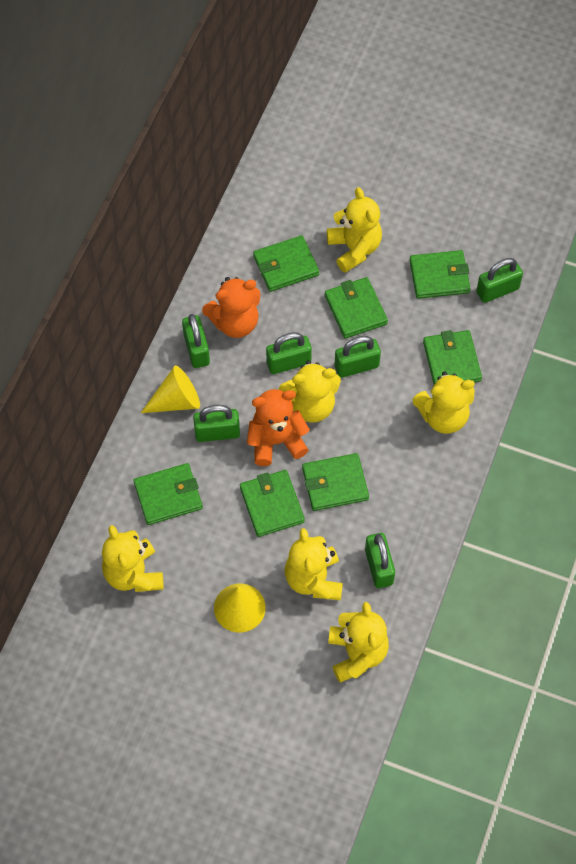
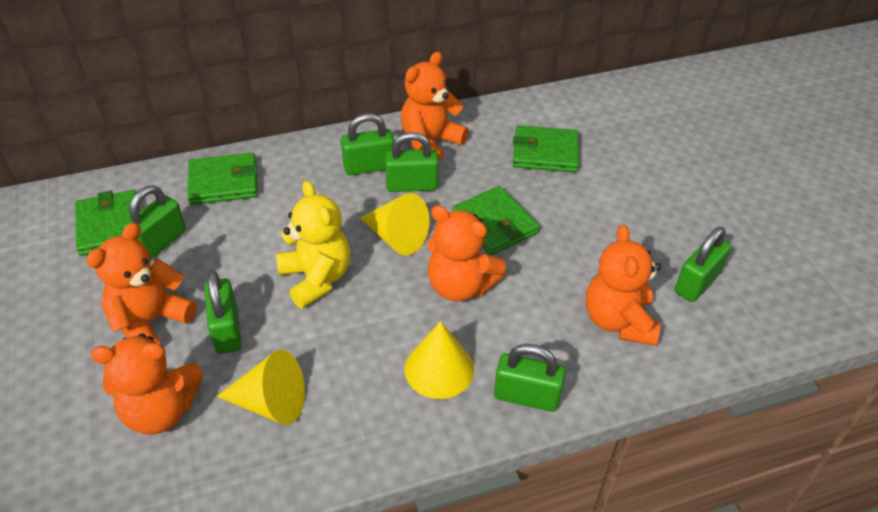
green wallet: 7 -> 4
orange teddy bear: 2 -> 5
yellow cone: 2 -> 3
yellow teddy bear: 6 -> 1

